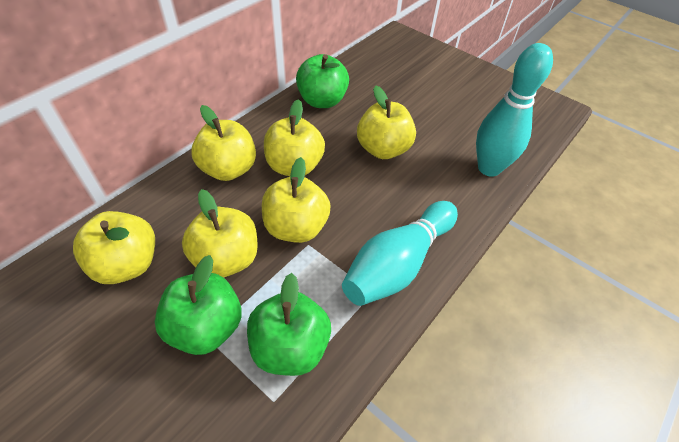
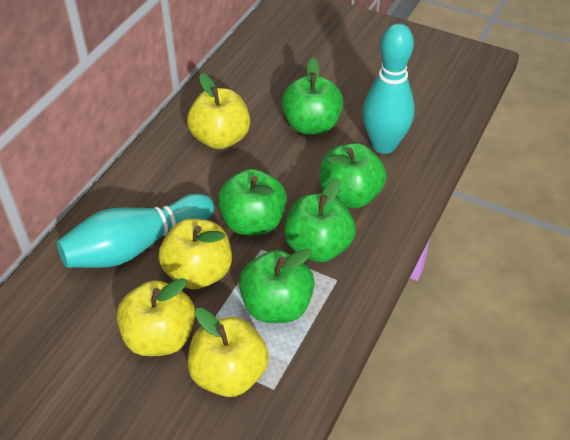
green apple: 3 -> 5
yellow apple: 6 -> 4

